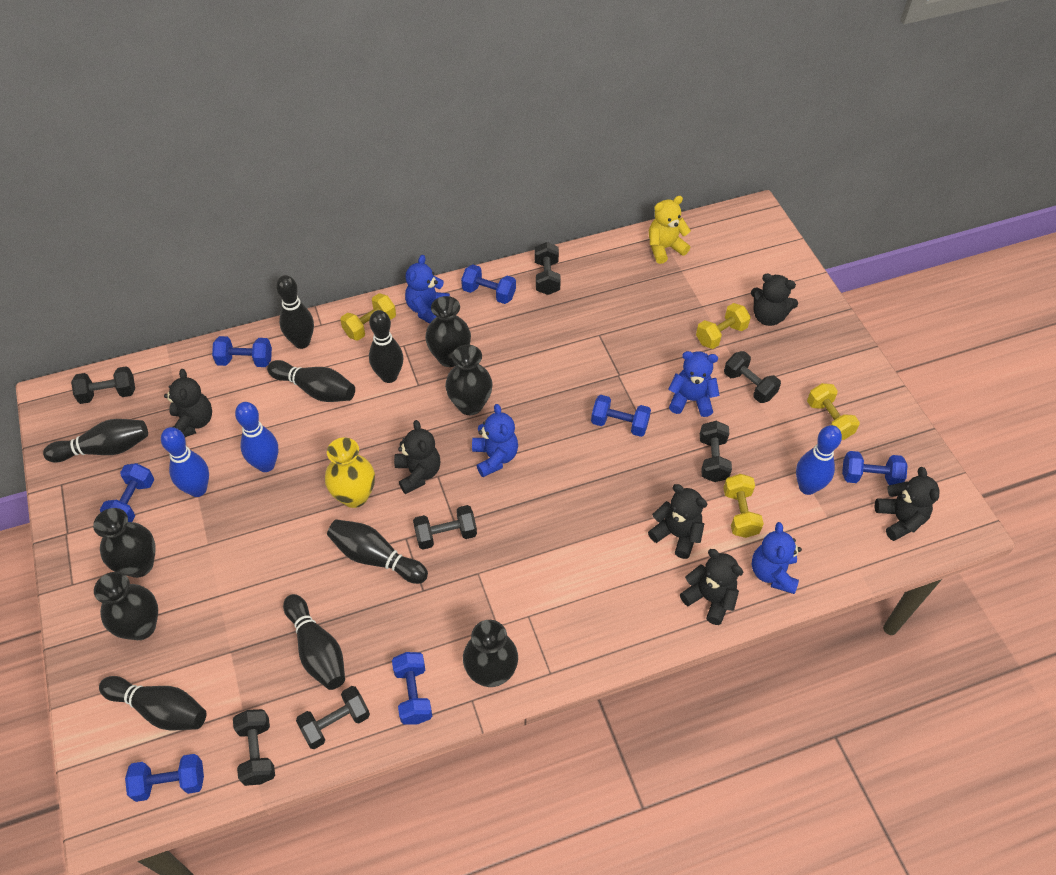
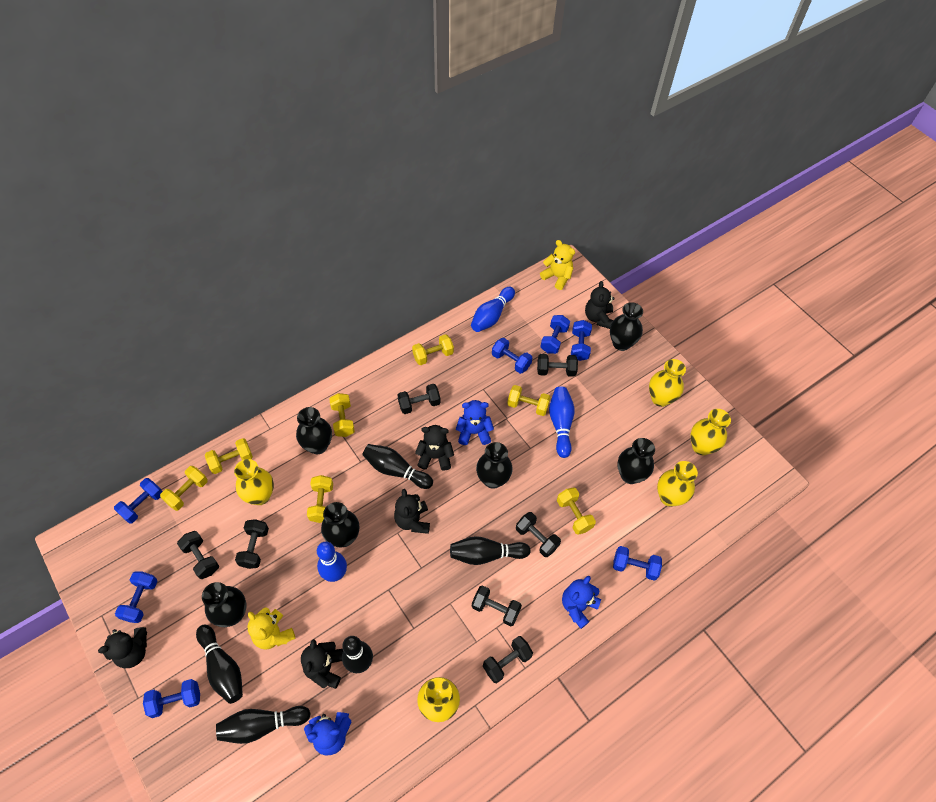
black bowling pin: 7 -> 5
black teddy bear: 6 -> 5
black vase: 5 -> 6
blue teddy bear: 4 -> 3
yellow dumbbell: 4 -> 7
yellow teddy bear: 1 -> 2
yellow vase: 1 -> 5

